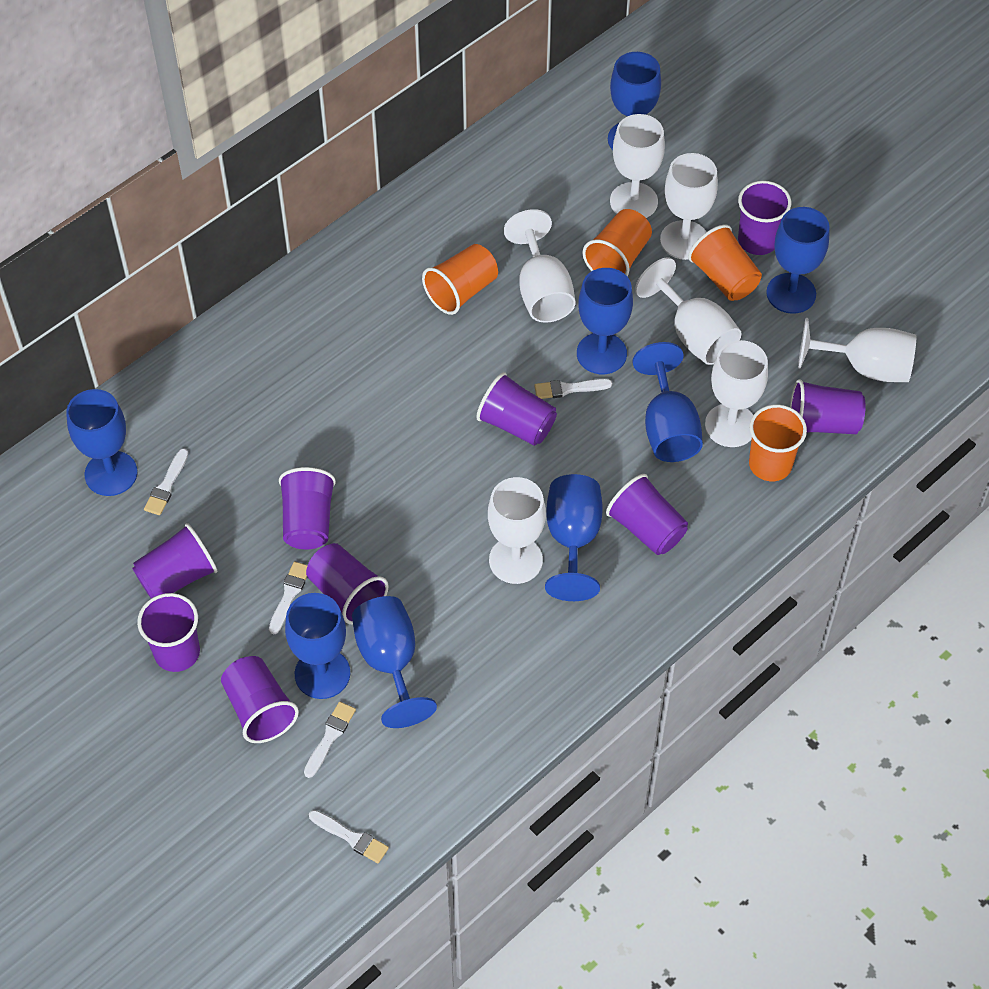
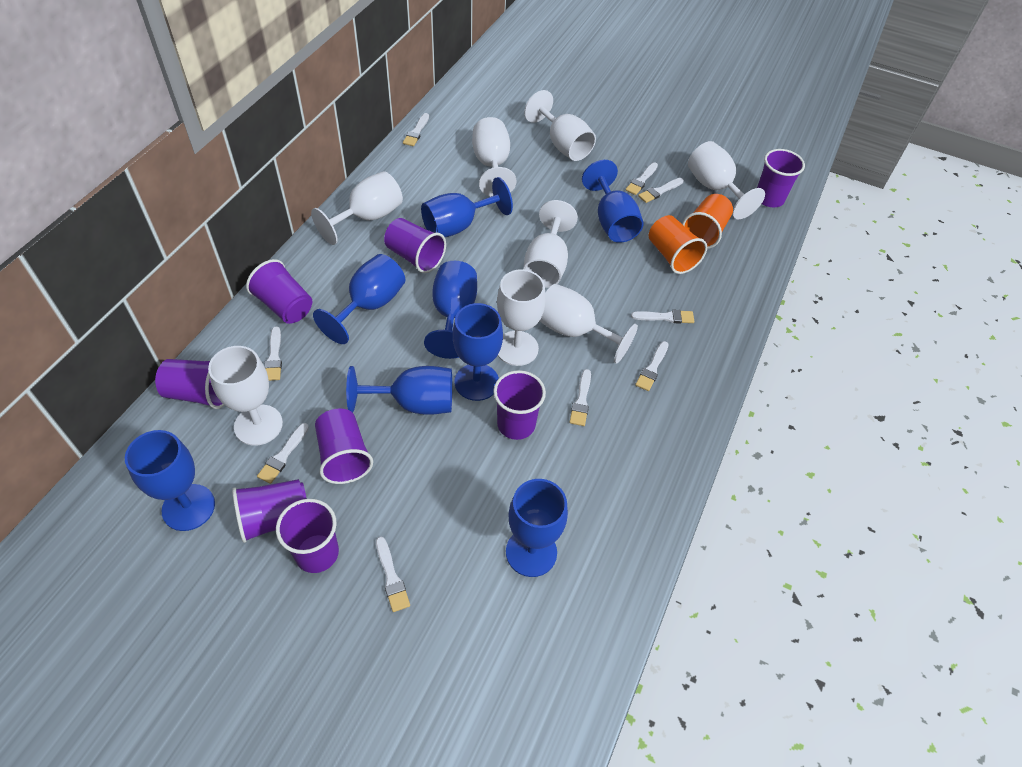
orange cup: 4 -> 2
purple cup: 9 -> 8
white brush: 5 -> 9
white goblet: 7 -> 8

